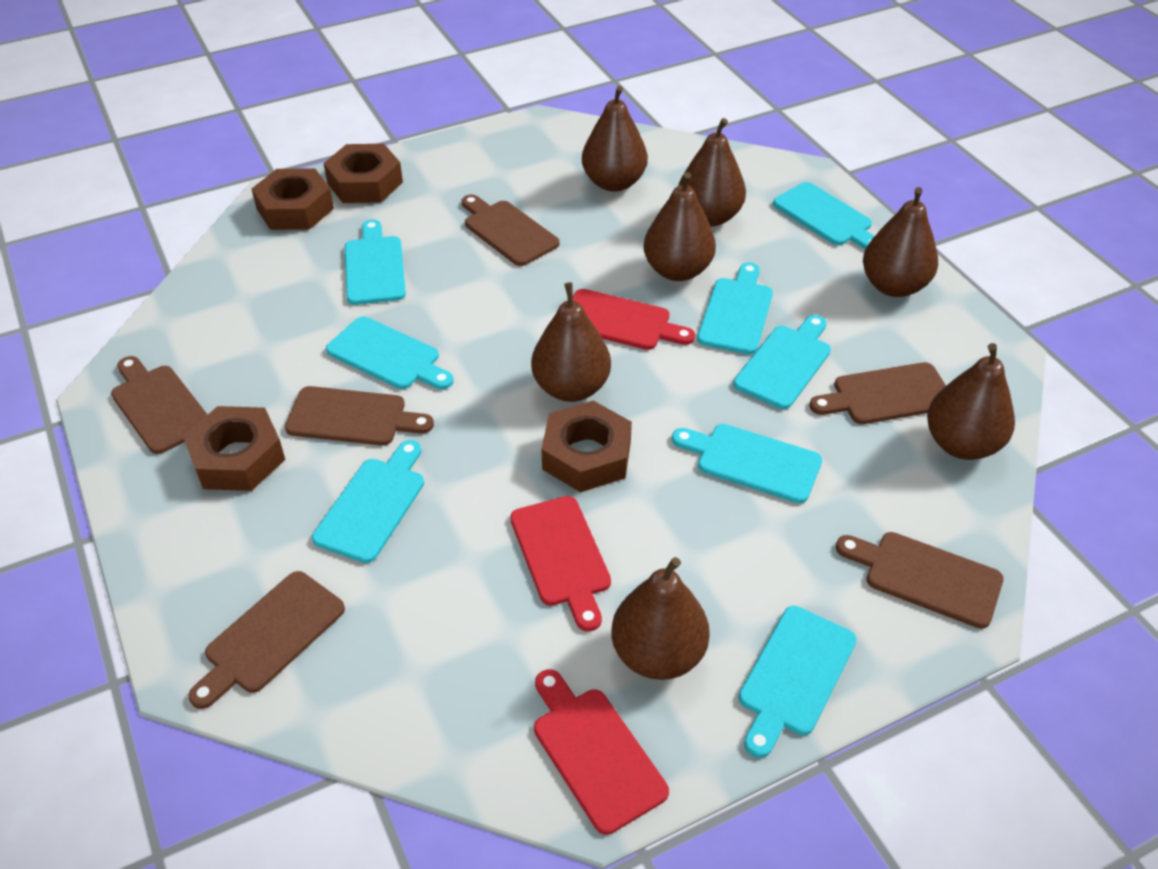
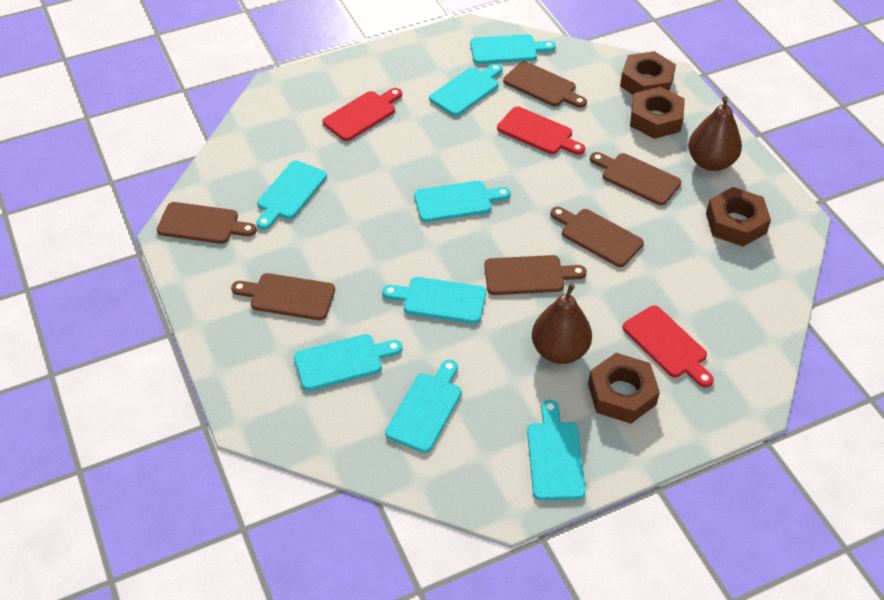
brown pear: 7 -> 2

